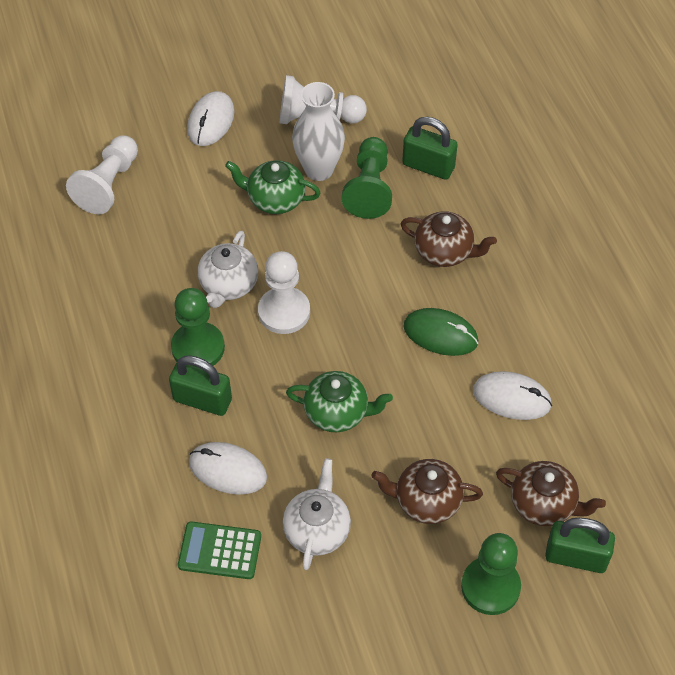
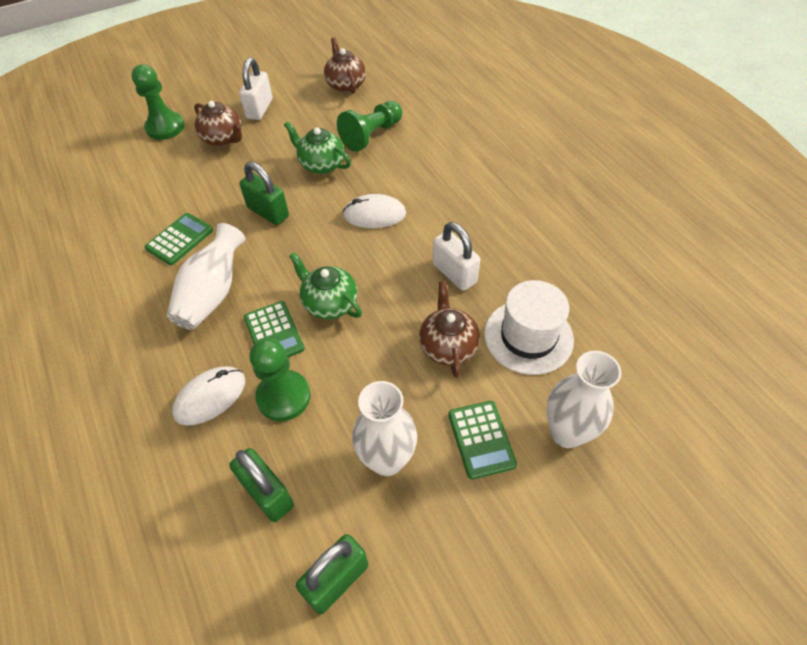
green calculator: 1 -> 3
green mouse: 1 -> 0
white hat: 0 -> 1
white mouse: 3 -> 2
white padlock: 0 -> 2
white pawn: 3 -> 0
white teapot: 2 -> 0
white vase: 1 -> 3

